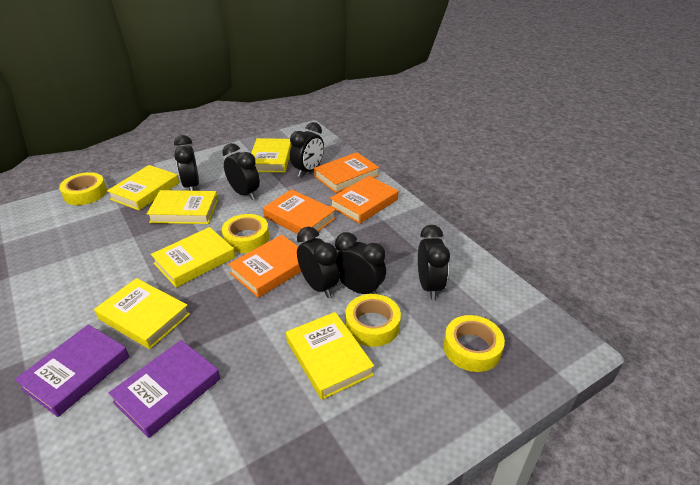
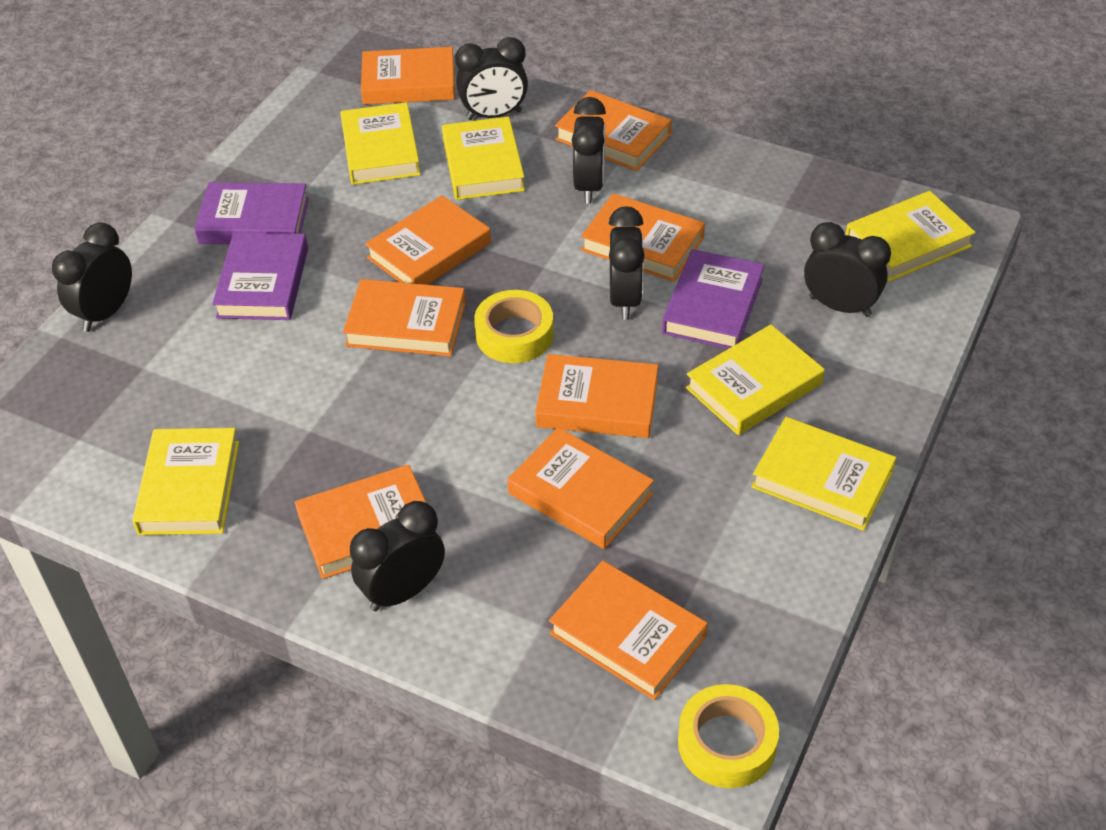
orange book: 4 -> 9
purple book: 2 -> 3
yellow tape: 4 -> 2

